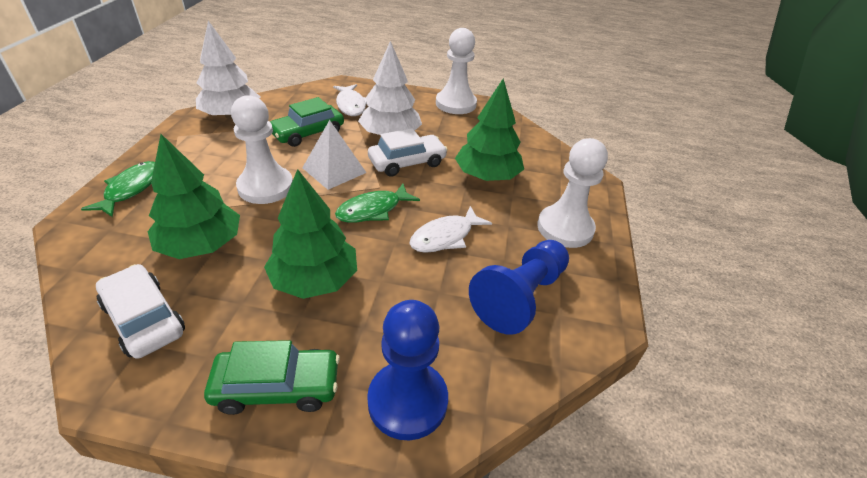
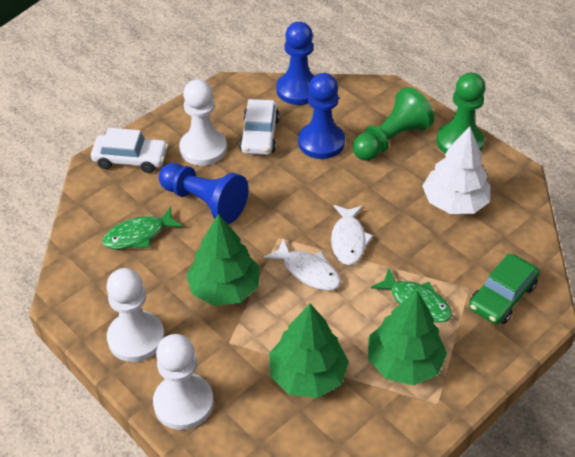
blue pawn: 2 -> 3
green car: 2 -> 1
green pawn: 0 -> 2
white pyramid: 1 -> 0
white tree: 2 -> 1

